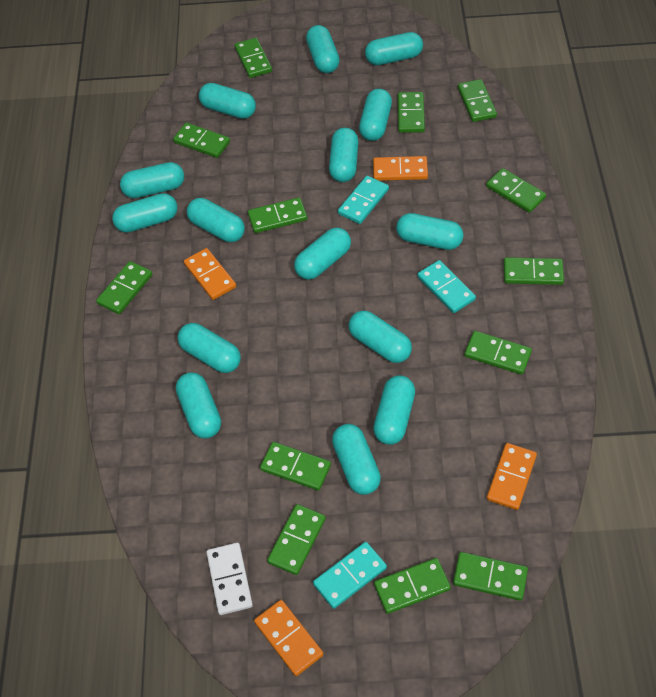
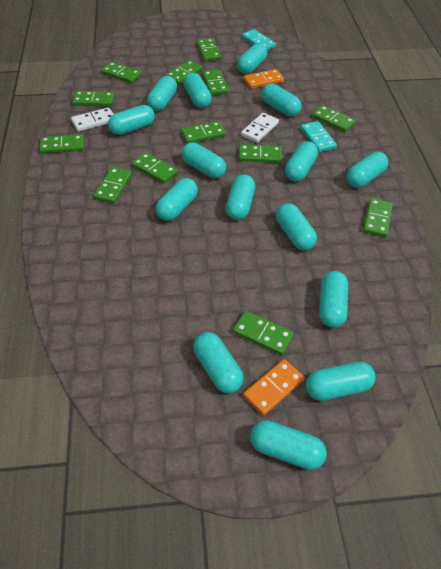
orange domino: 4 -> 2
turquoise domino: 3 -> 2
white domino: 1 -> 2

